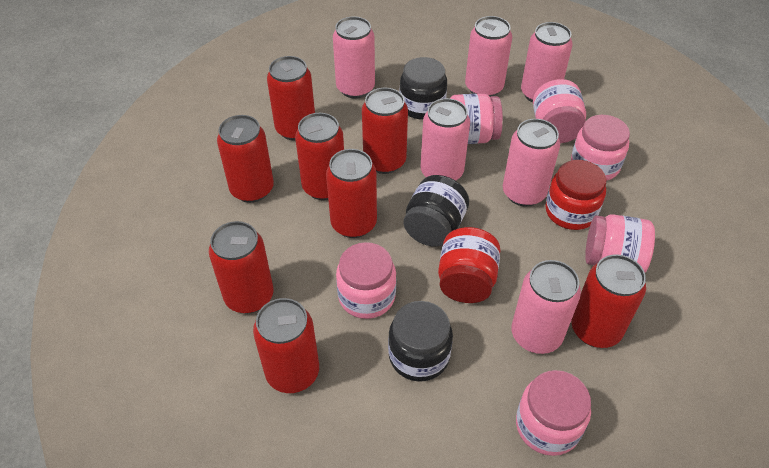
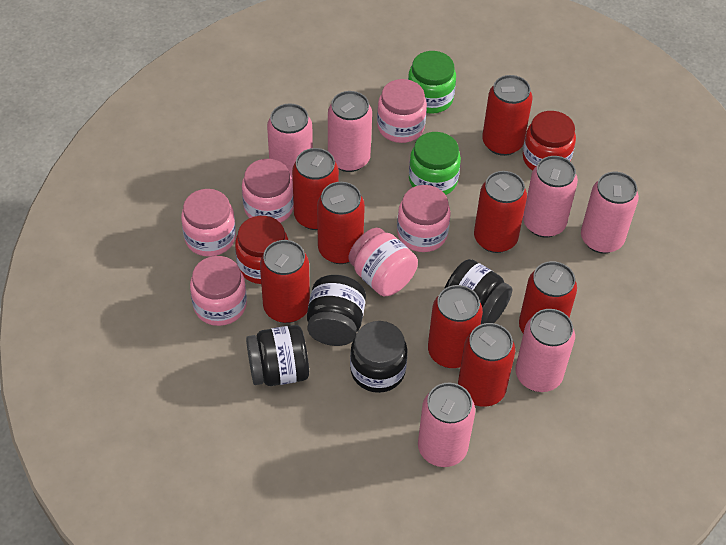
black jar: 3 -> 4
green jar: 0 -> 2

